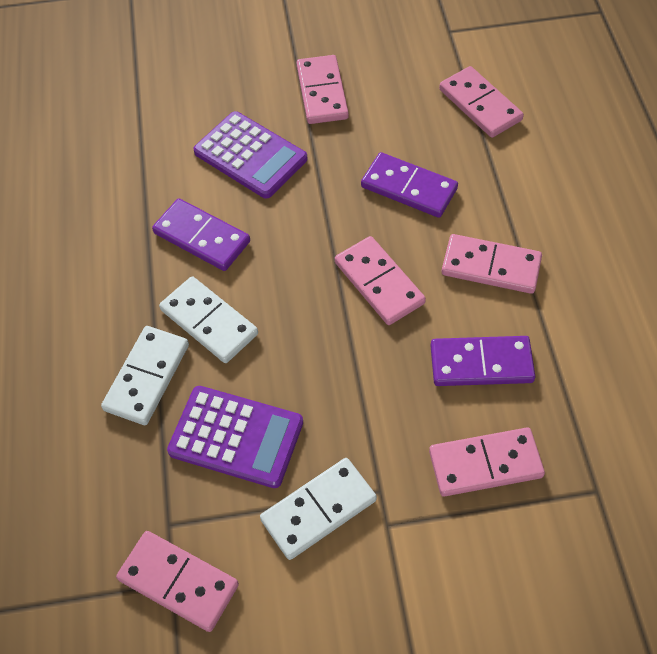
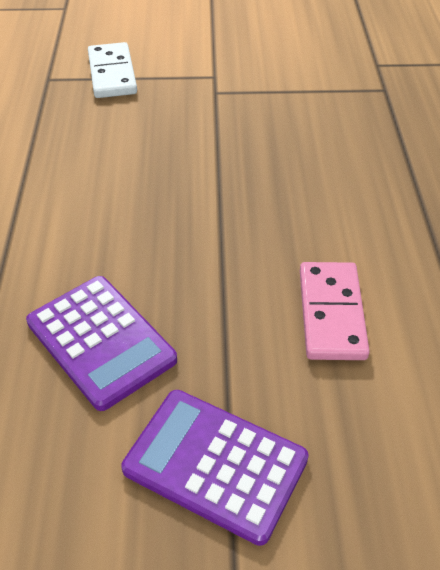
pink domino: 6 -> 1
purple domino: 3 -> 0
white domino: 3 -> 1

